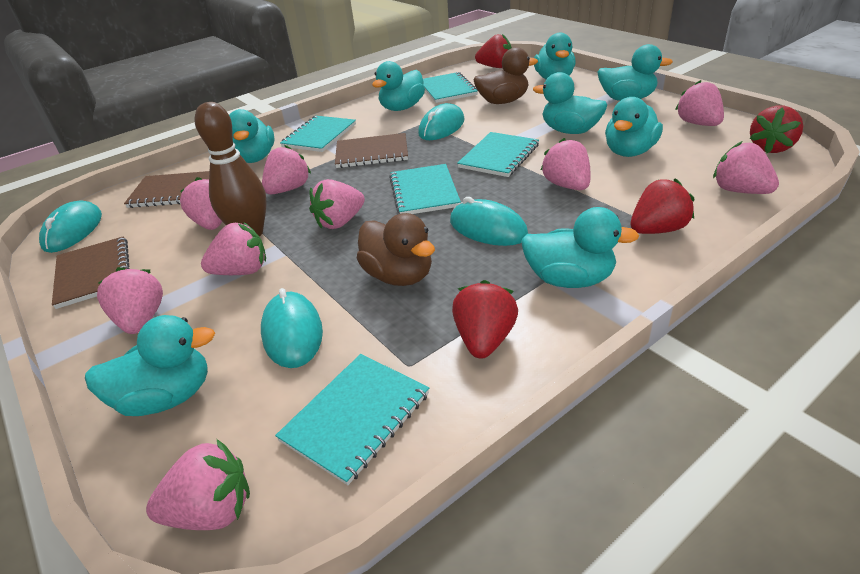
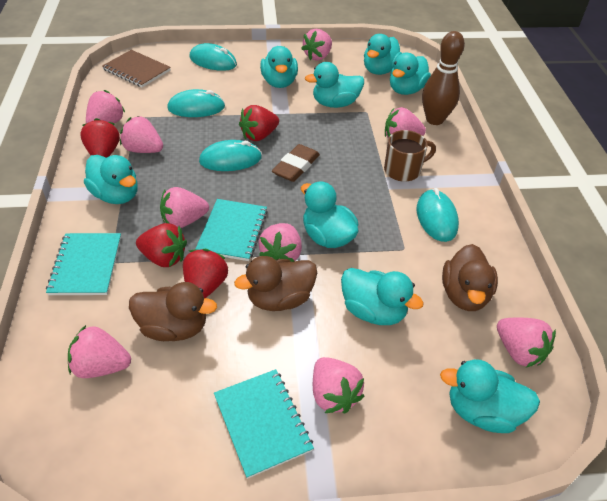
brown duck: 2 -> 3
brown eraser: 0 -> 1
brown mug: 0 -> 1
brown notebook: 3 -> 1
turquoise notebook: 5 -> 3

